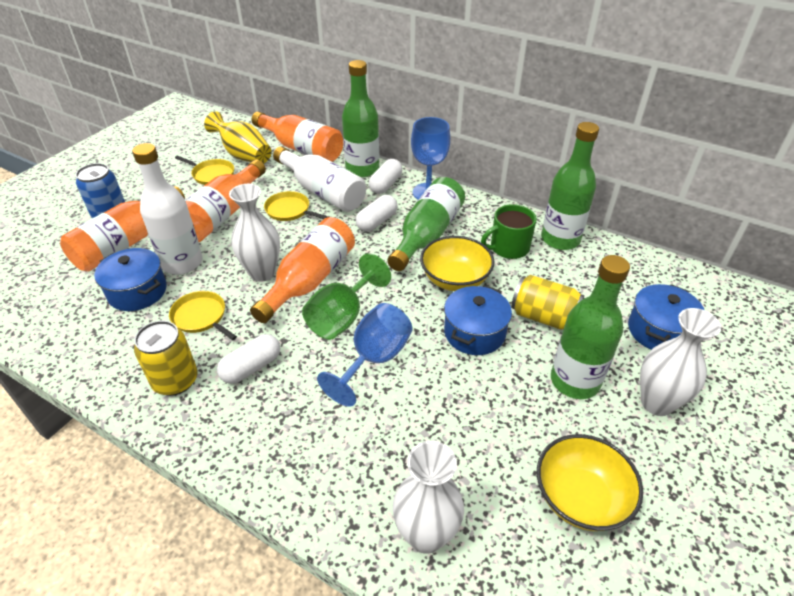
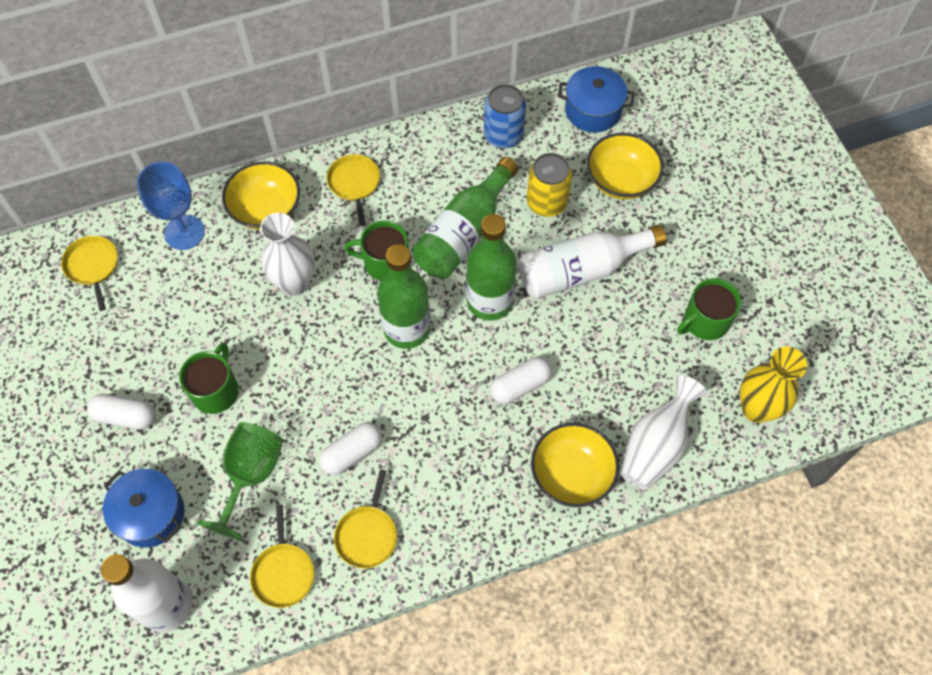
blue goblet: 2 -> 1
blue pot: 3 -> 2
green bottle: 4 -> 3
green mug: 1 -> 3
orange bottle: 4 -> 0
white vase: 3 -> 2
yellow bowl: 2 -> 3
yellow can: 2 -> 1
yellow pan: 3 -> 4

